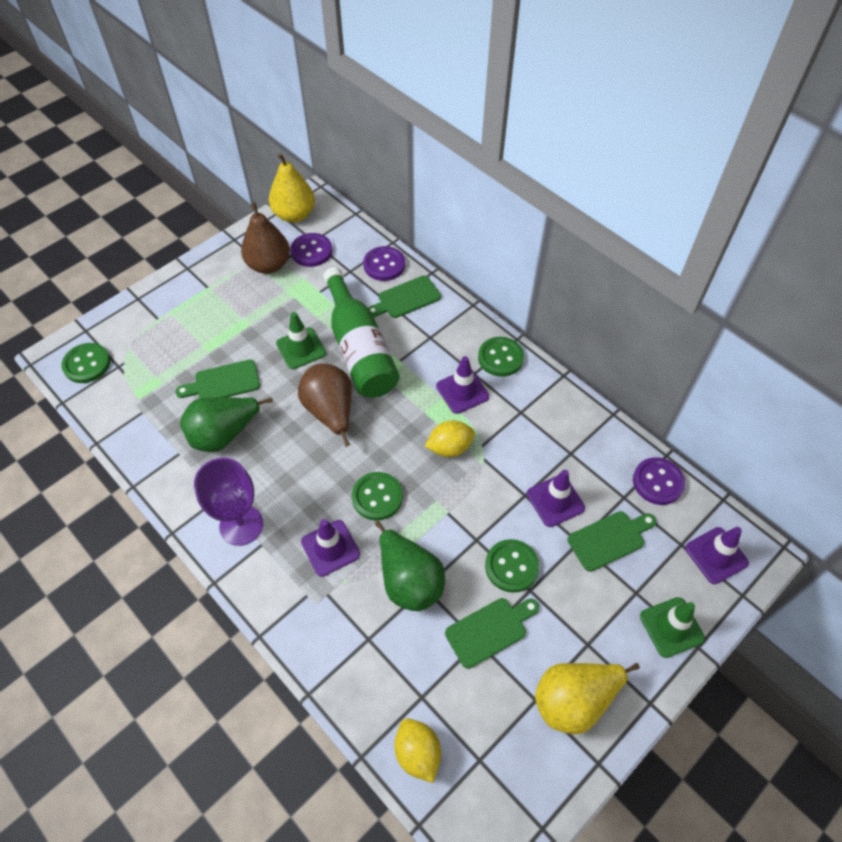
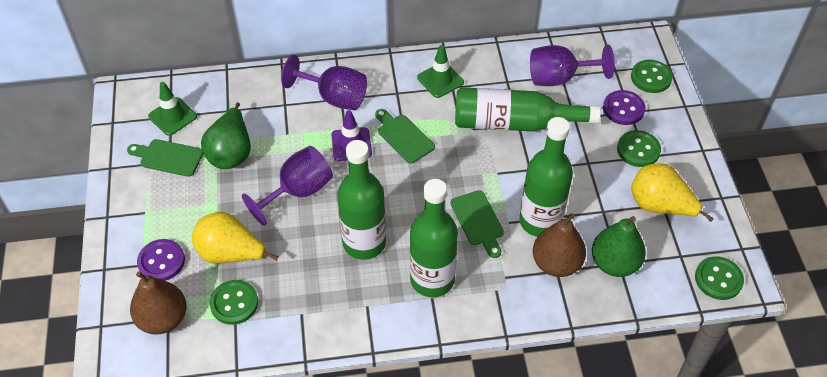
green bottle: 1 -> 4
green cutting board: 4 -> 3
purple button: 3 -> 2
purple goblet: 1 -> 3
purple traffic cone: 4 -> 1
yellow lemon: 2 -> 0

